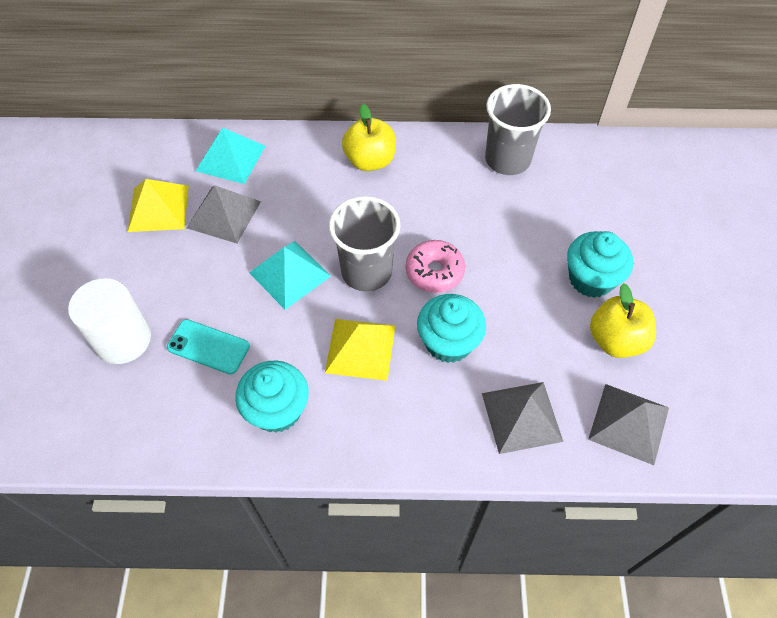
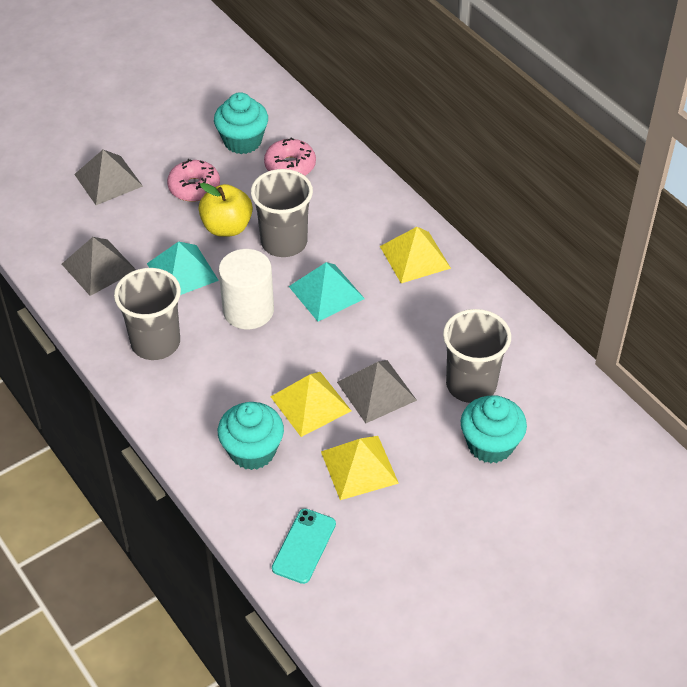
grey cup: 2 -> 3
pink donut: 1 -> 2
yellow apple: 2 -> 1
yellow pyramid: 2 -> 3

